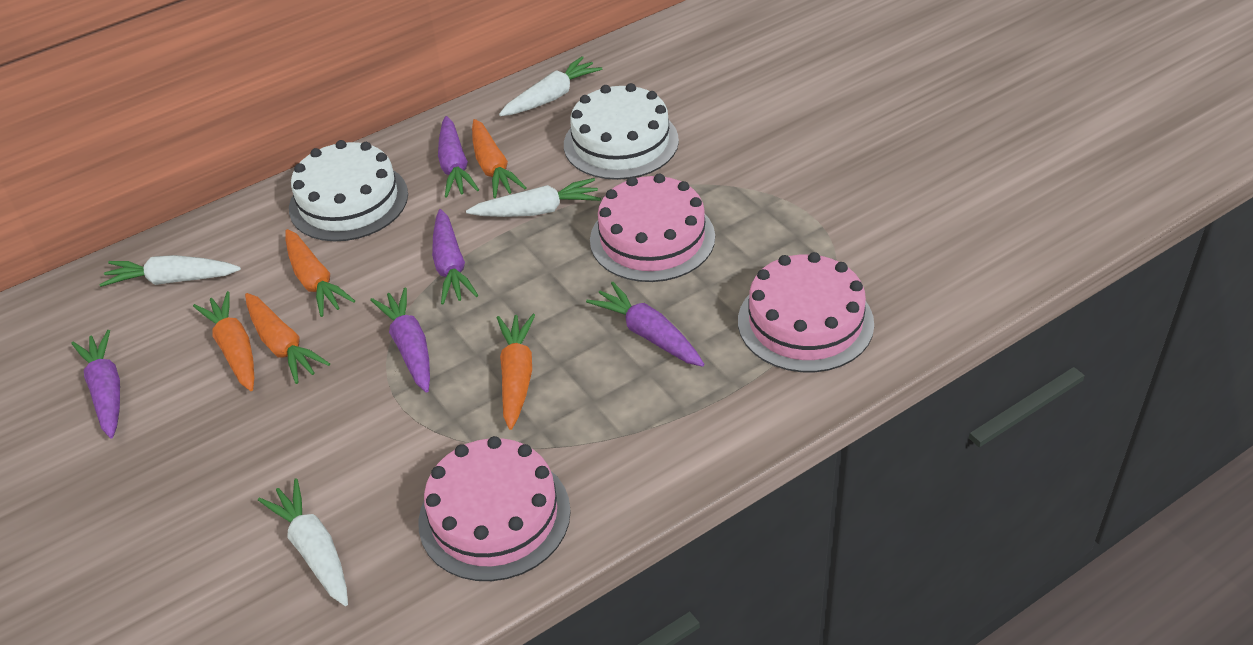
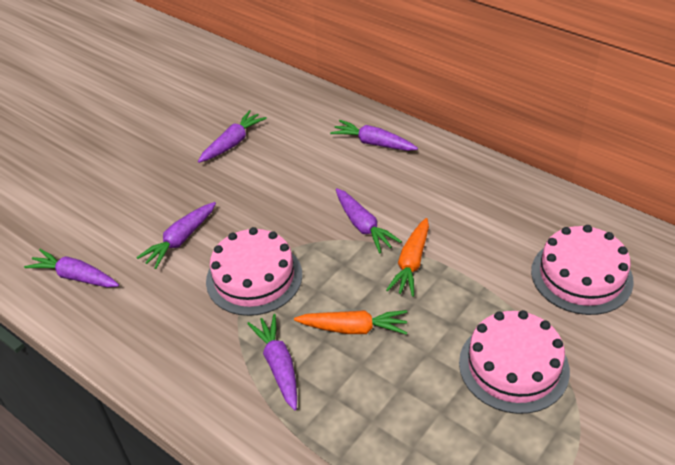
orange carrot: 5 -> 2
purple carrot: 5 -> 6
white cake: 2 -> 0
white carrot: 4 -> 0

